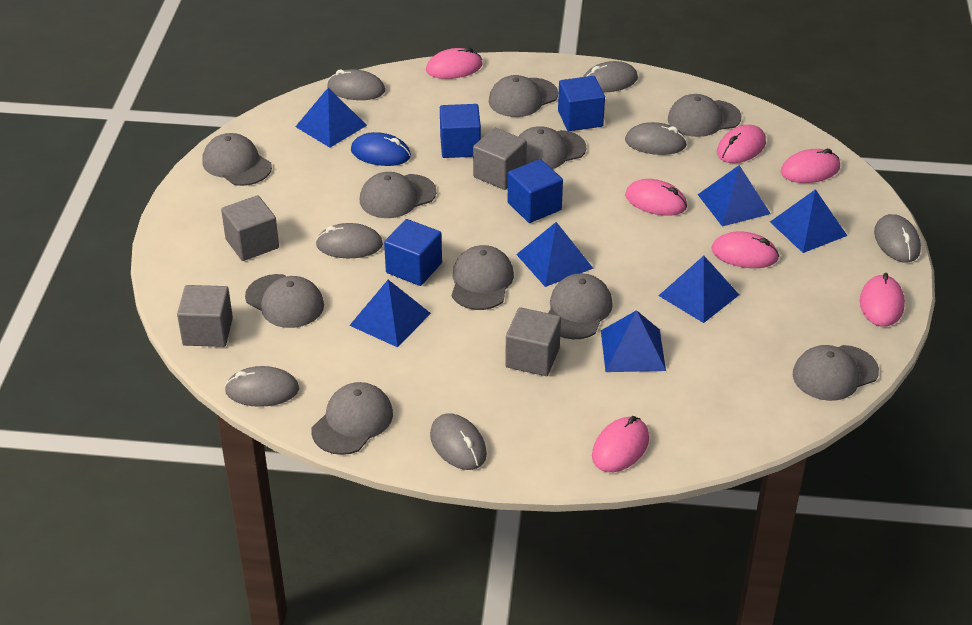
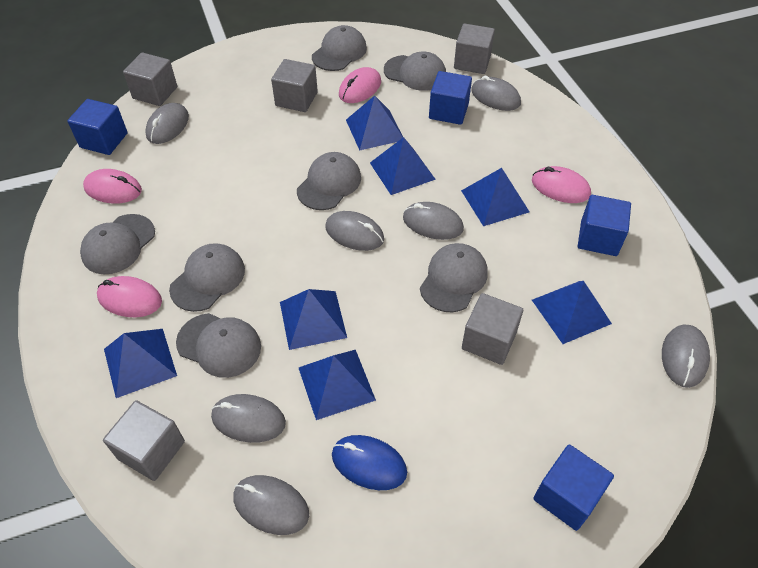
grey cap: 10 -> 7
grey cube: 4 -> 5
pink mouse: 7 -> 4

